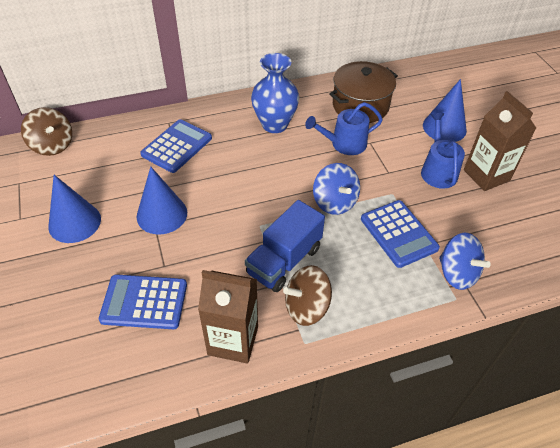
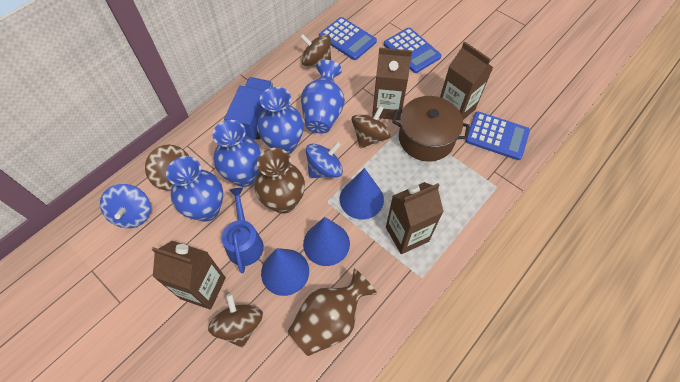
blue vase: 1 -> 4
blue watering can: 2 -> 1
brown carton: 2 -> 4
brown spinning top: 2 -> 4
brown vase: 0 -> 2

